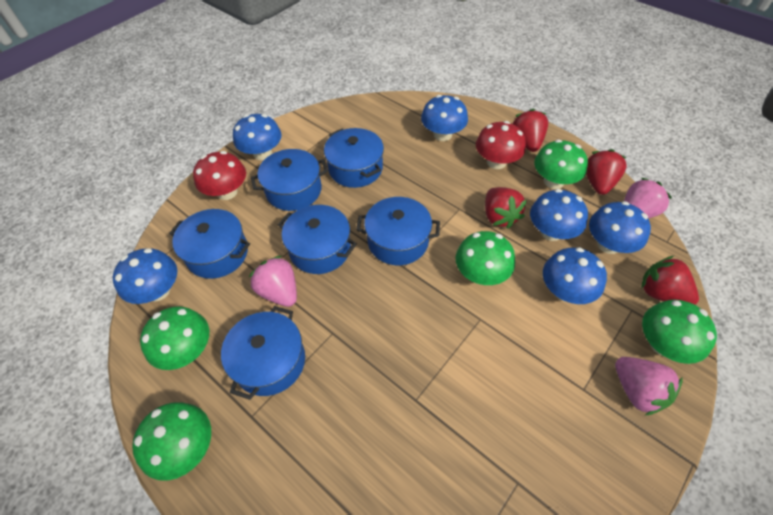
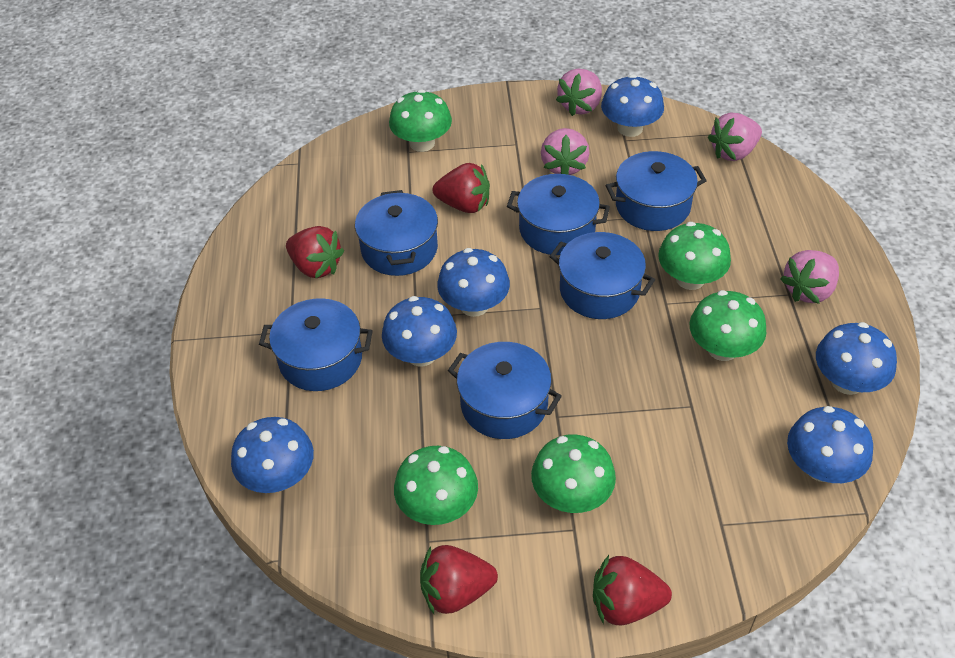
pink strawberry: 3 -> 4
red mushroom: 2 -> 0

